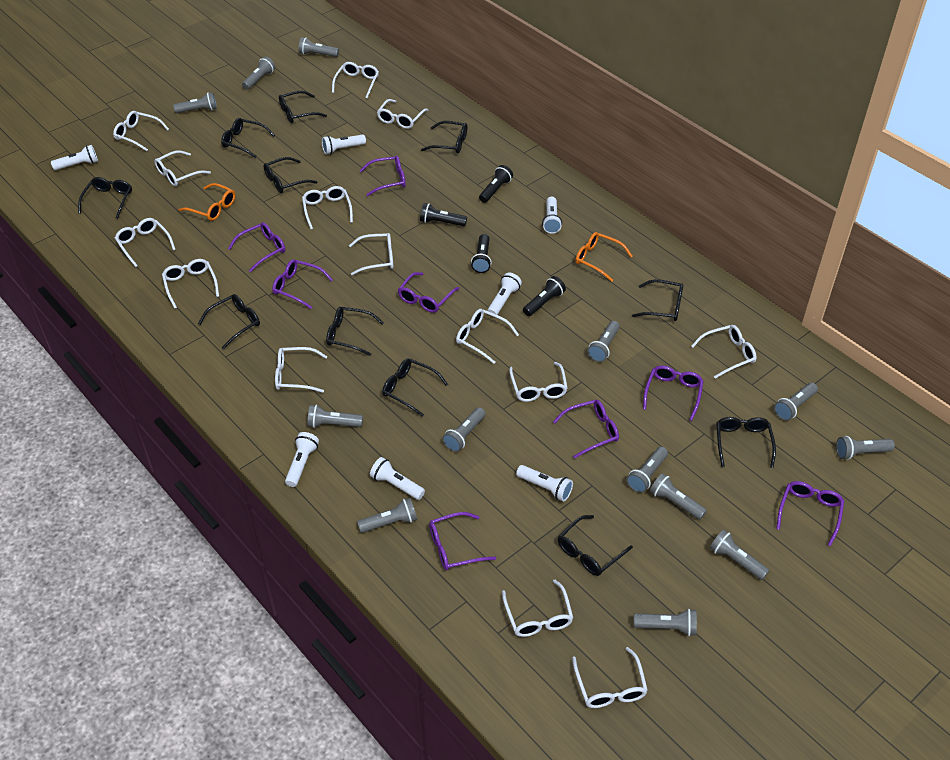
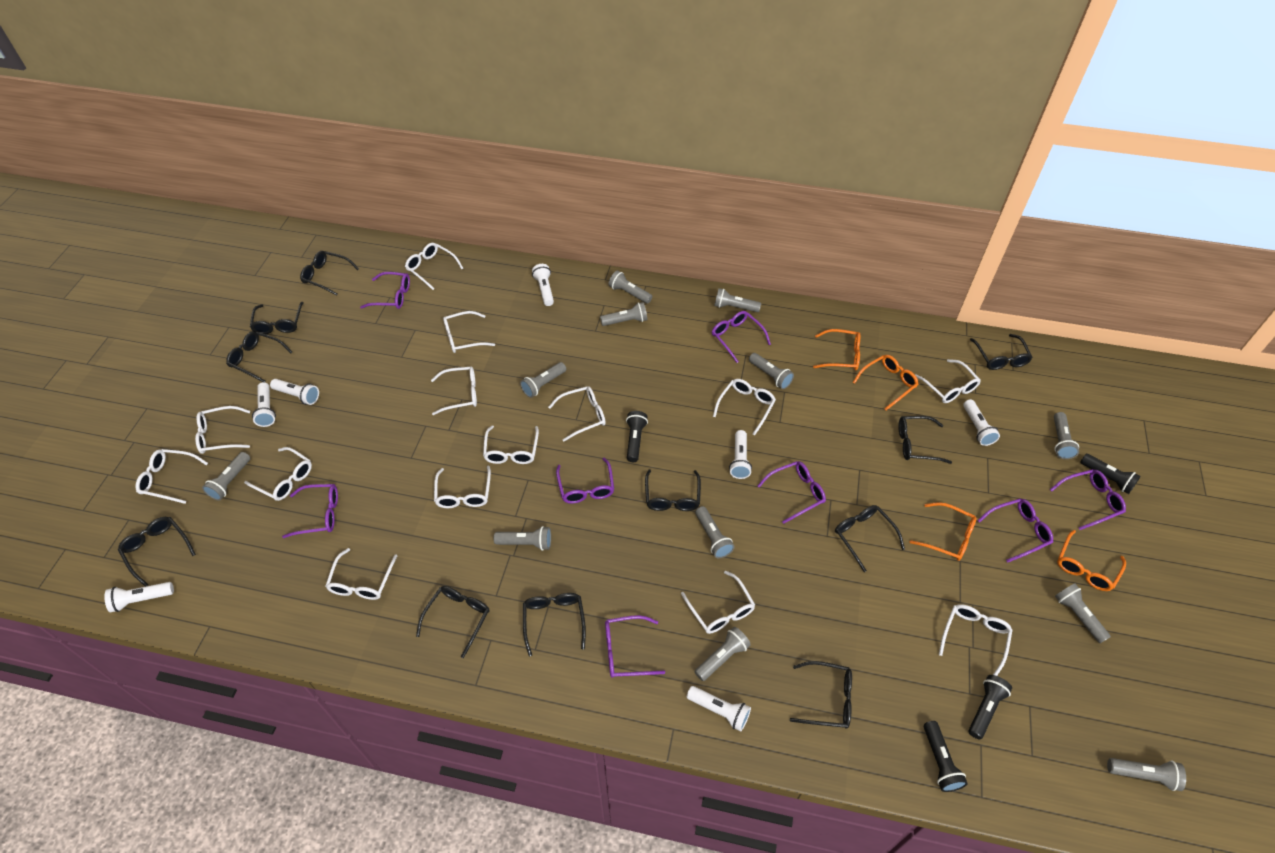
grey flashlight: 13 -> 12
orange glasses: 2 -> 4

